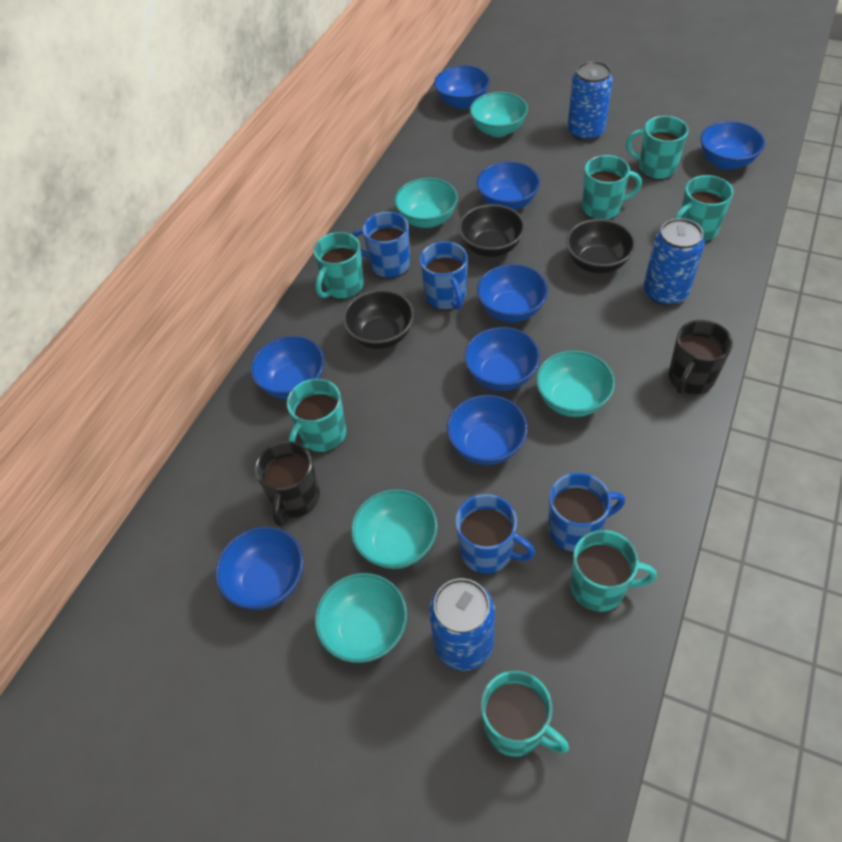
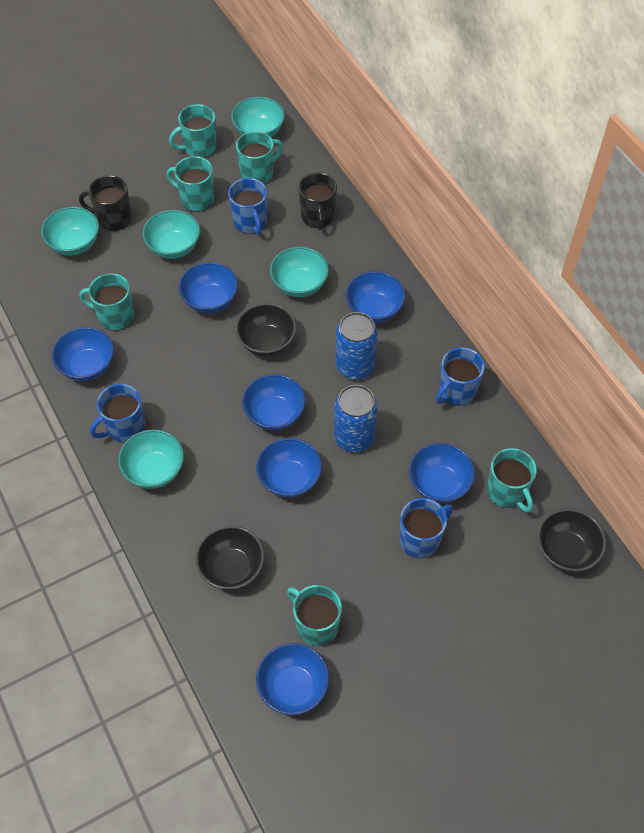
blue bowl: 8 -> 7
blue can: 3 -> 2
turquoise mug: 7 -> 6

